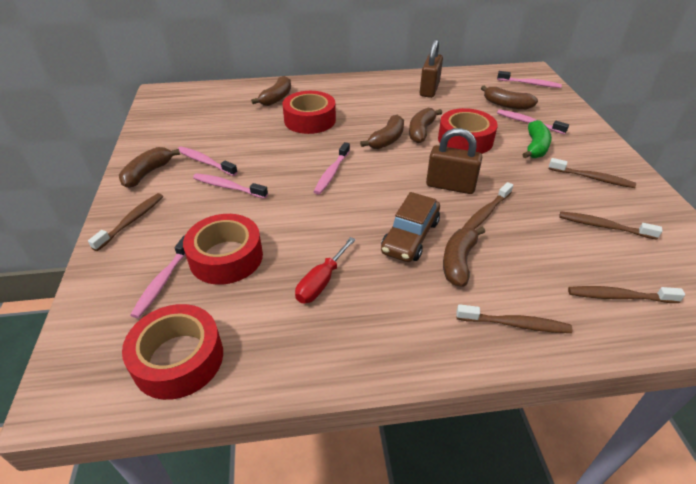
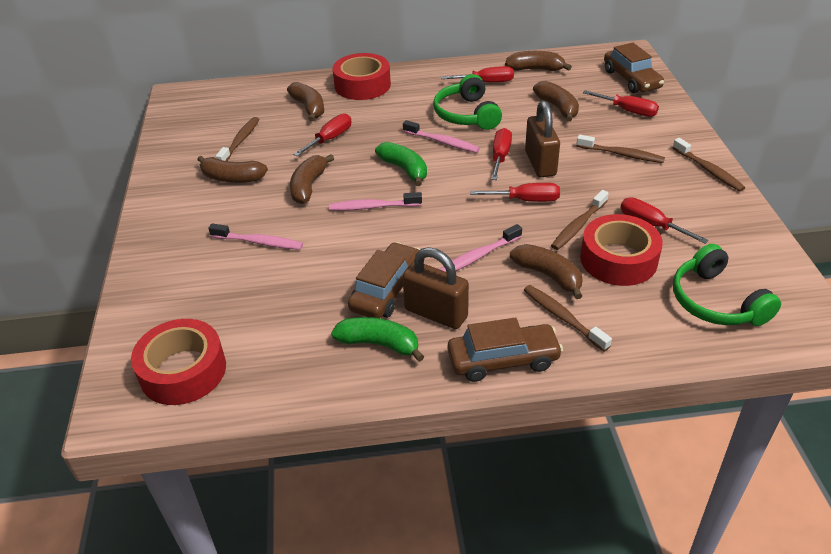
brown car: 1 -> 3
brown toothbrush: 6 -> 5
green banana: 1 -> 2
green headphones: 0 -> 2
pink toothbrush: 6 -> 4
red screwdriver: 1 -> 6
red tape: 4 -> 3

